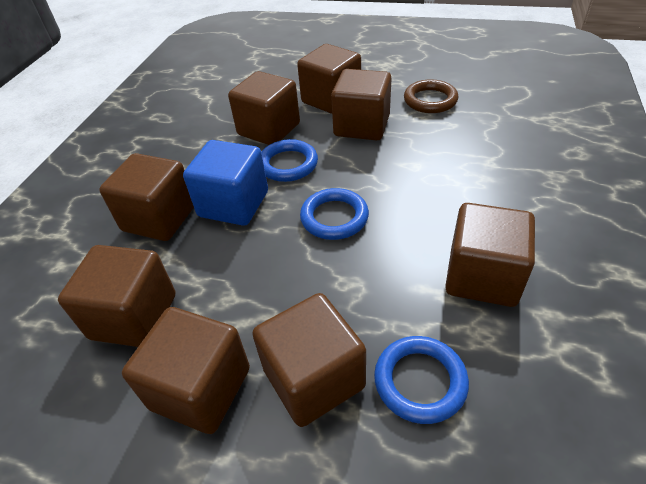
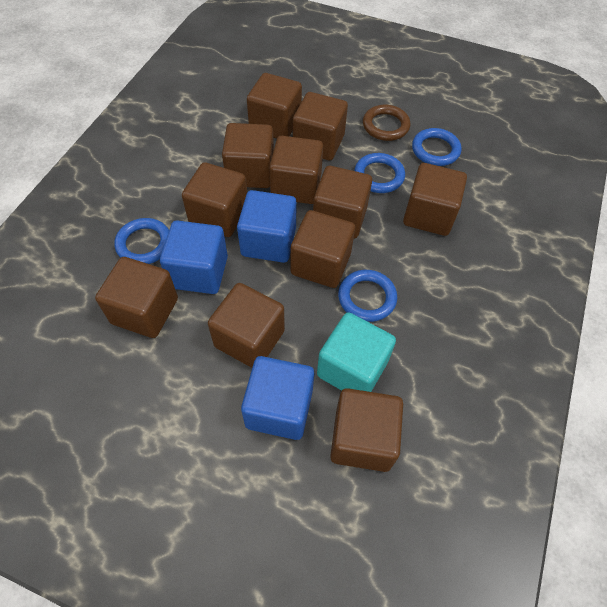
blue cube: 1 -> 3
blue ring: 3 -> 4
brown cube: 8 -> 11
turquoise cube: 0 -> 1

